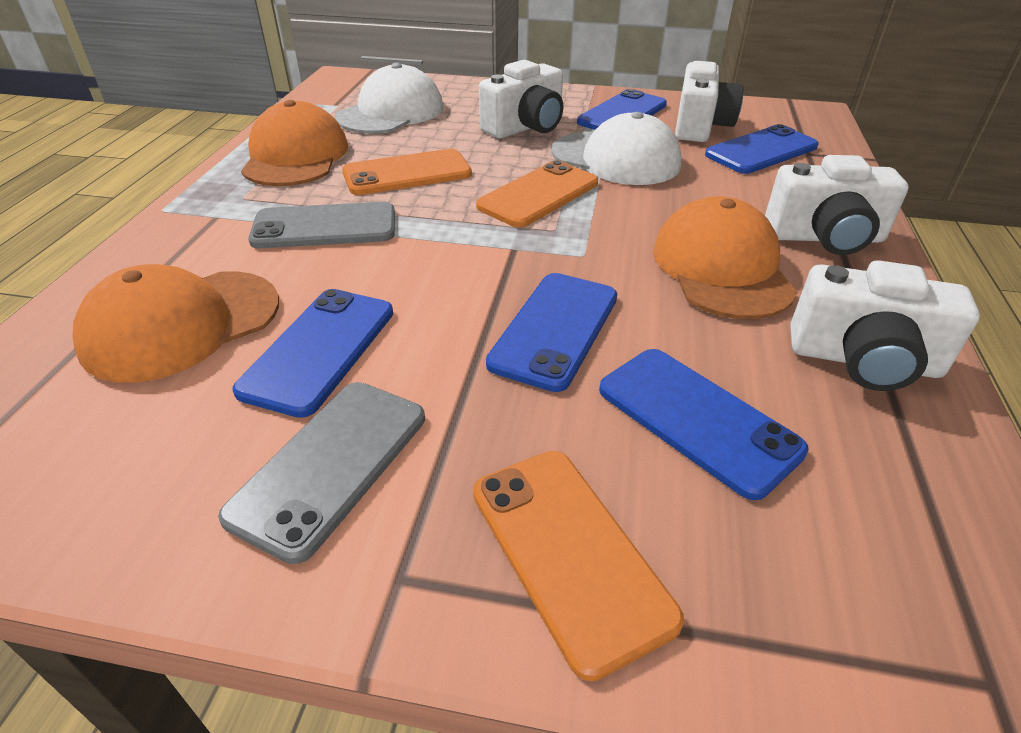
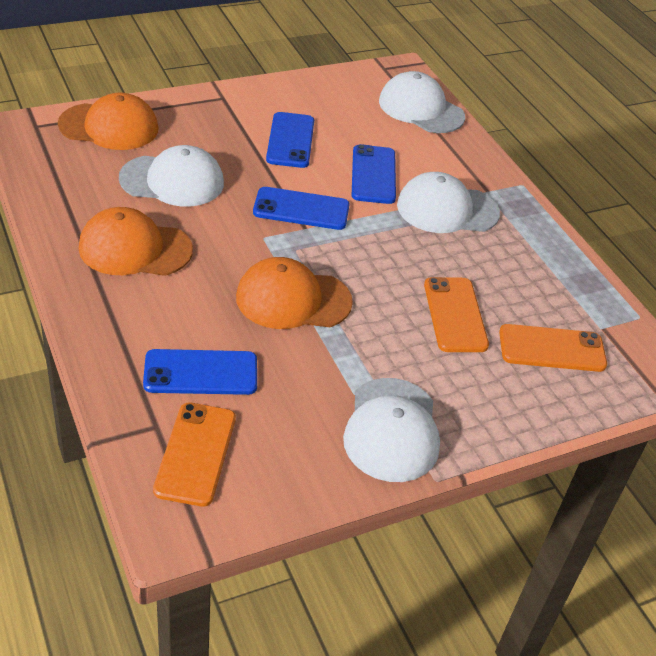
blue phone: 5 -> 4
grey phone: 2 -> 0
white camera: 4 -> 0
white cap: 2 -> 4

